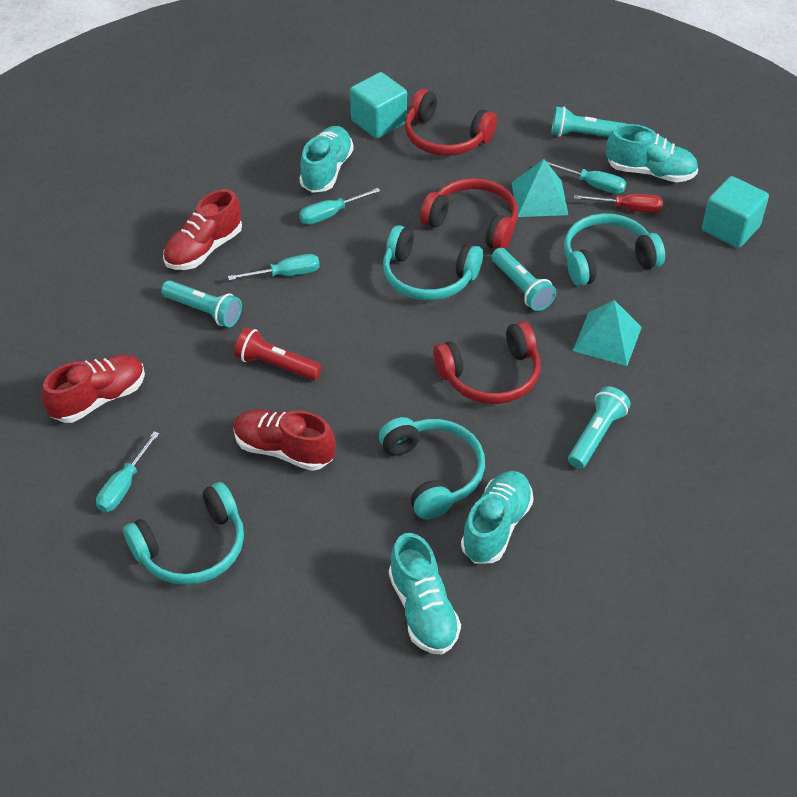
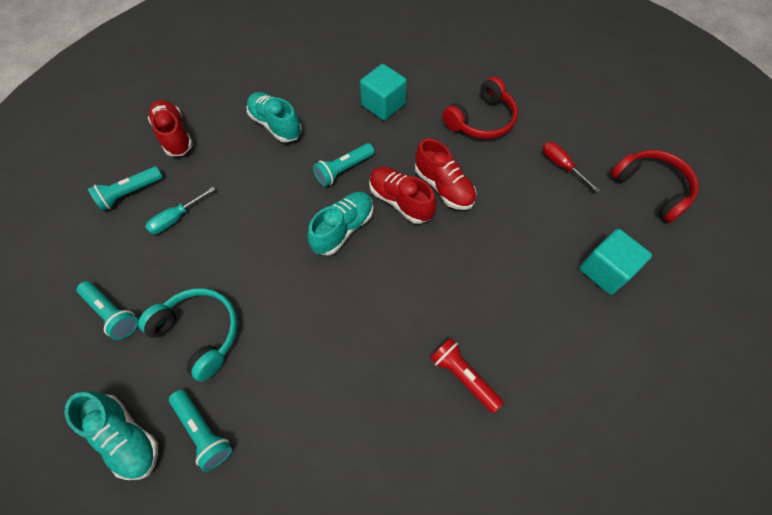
red headphones: 3 -> 2
turquoise headphones: 4 -> 1
turquoise pyramid: 2 -> 0
turquoise screwdriver: 4 -> 1
turquoise shoe: 4 -> 3

